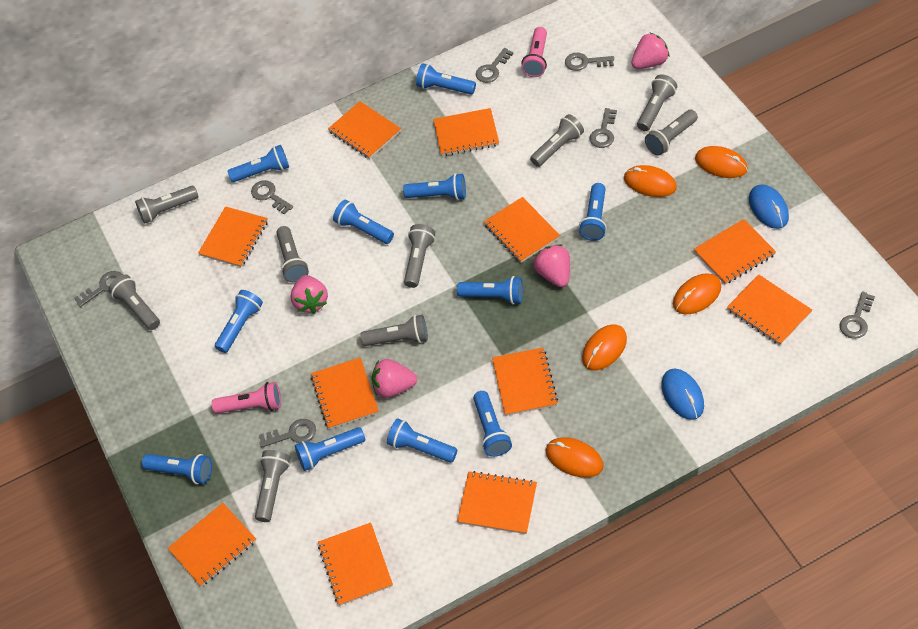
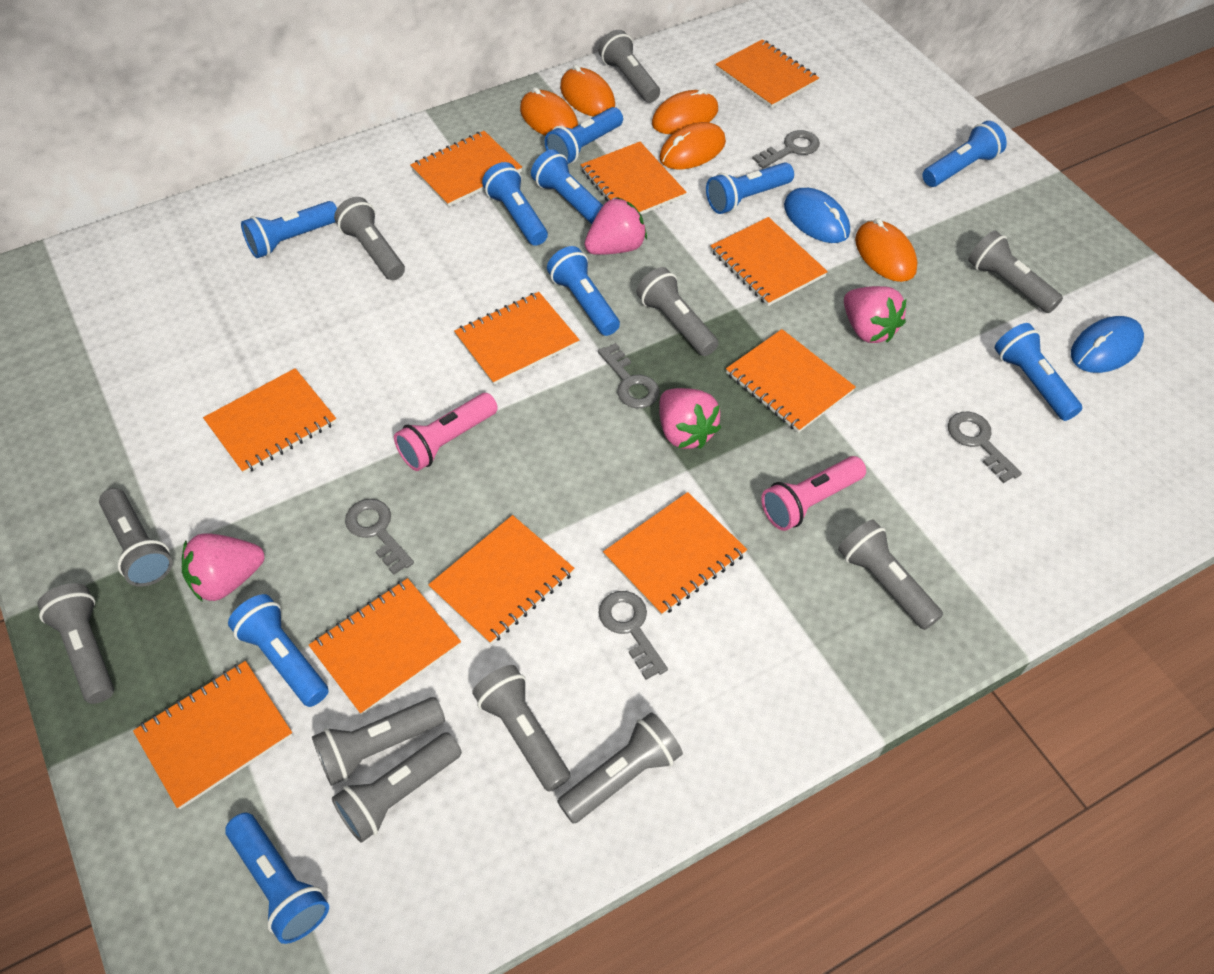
blue flashlight: 11 -> 10
grey flashlight: 9 -> 11
grey key: 7 -> 5

